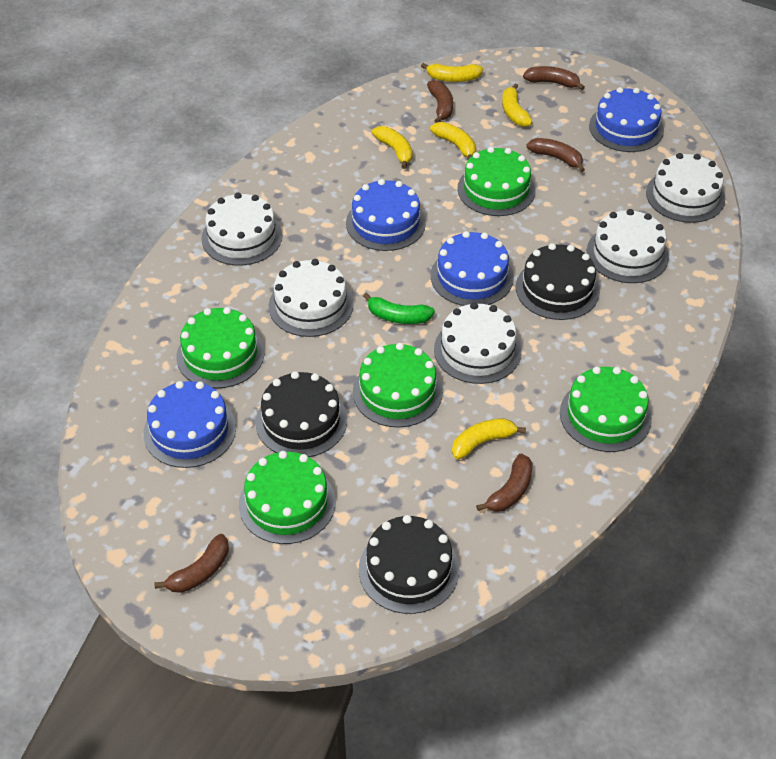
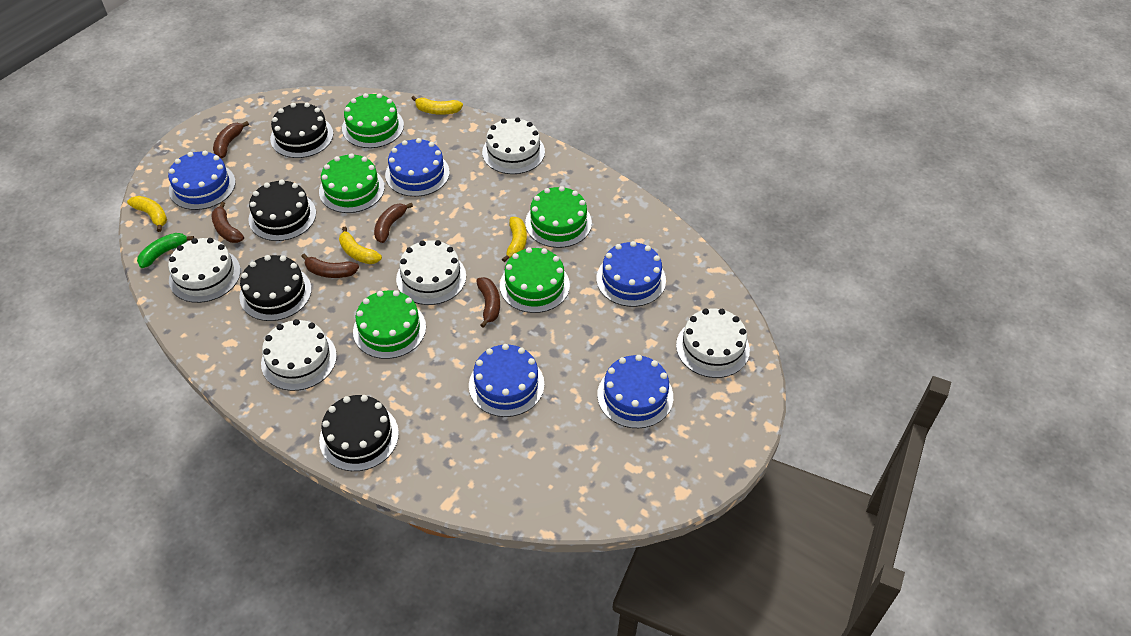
black cake: 3 -> 4
blue cake: 4 -> 5
yellow banana: 5 -> 4

